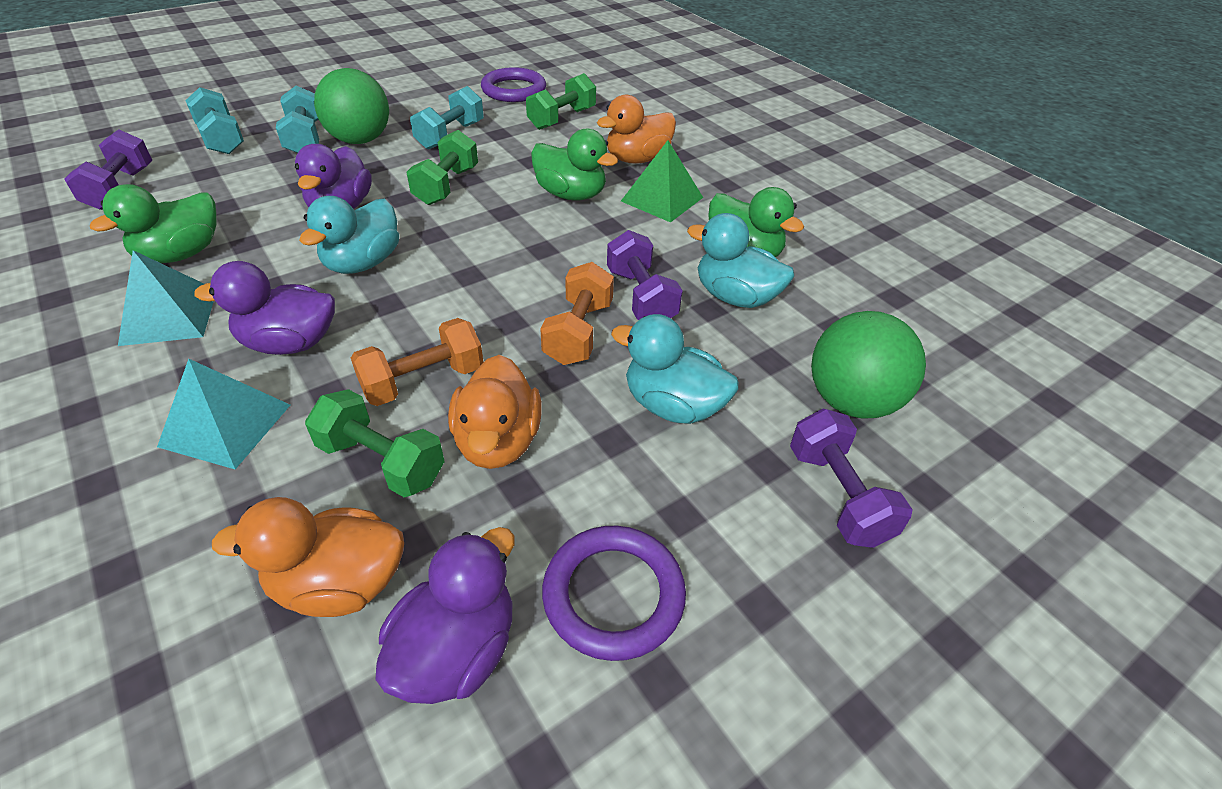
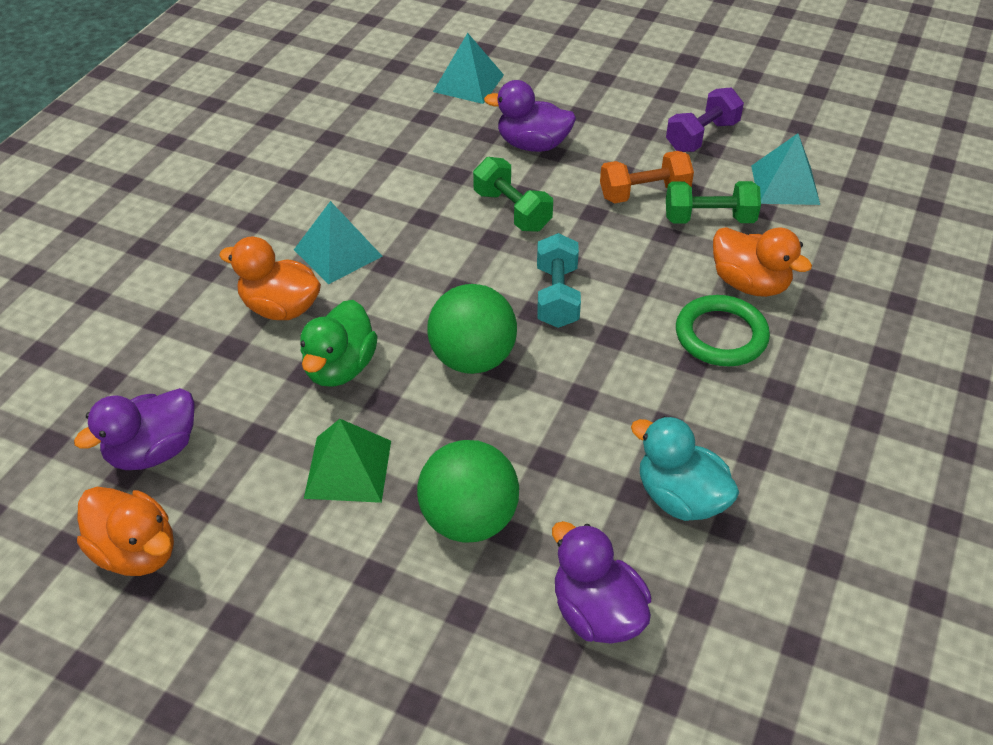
green duck: 3 -> 1
green dumbbell: 3 -> 2
green ring: 0 -> 1
orange dumbbell: 2 -> 1
purple dumbbell: 3 -> 1
purple ring: 2 -> 0
turquoise duck: 3 -> 1
turquoise dumbbell: 3 -> 1
turquoise pyramid: 2 -> 3

